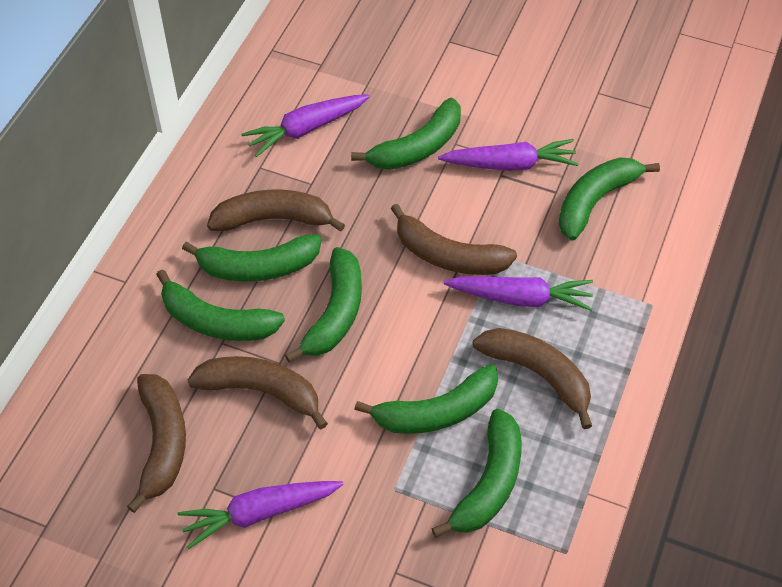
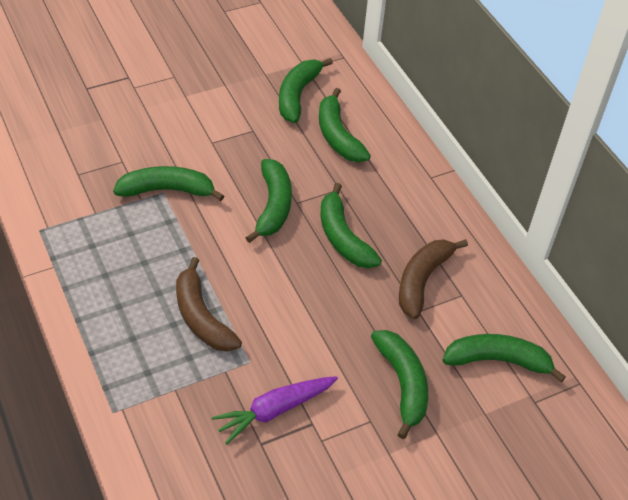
brown banana: 5 -> 2
purple carrot: 4 -> 1

